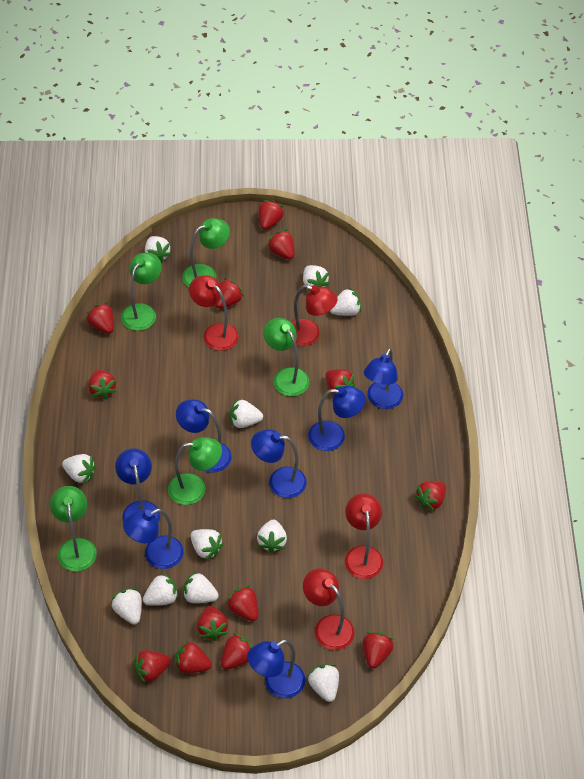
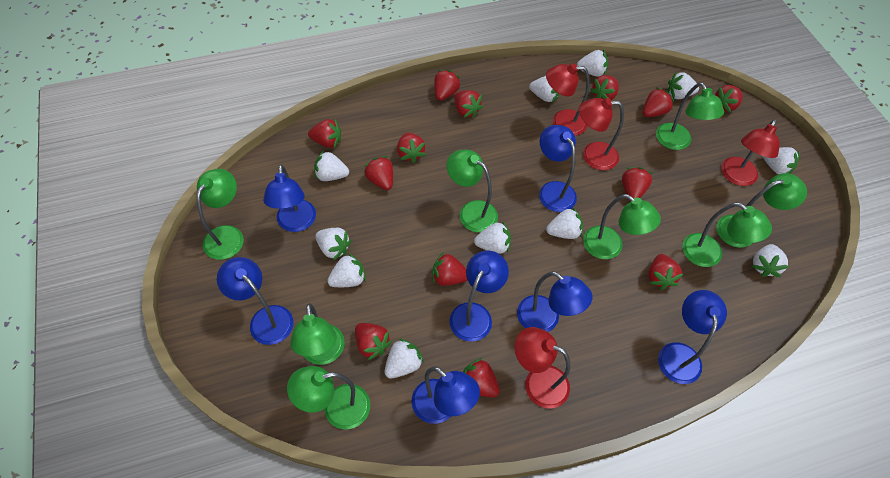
green lamp: 5 -> 8

